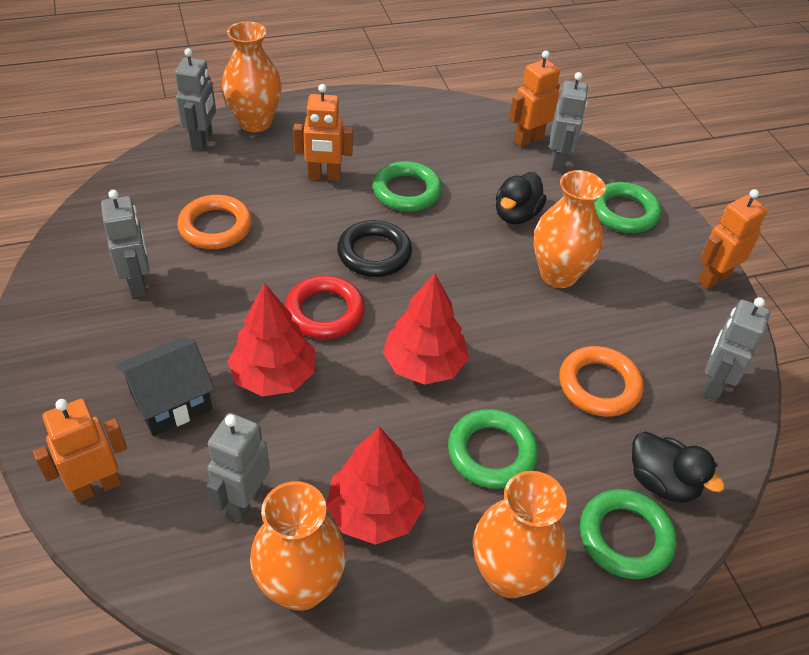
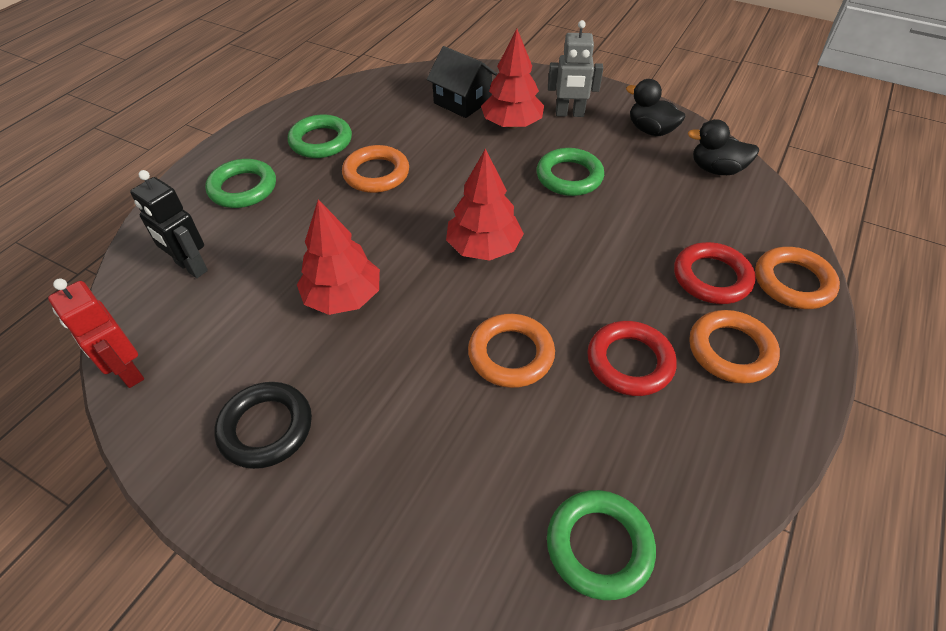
black robot: 0 -> 1
grey robot: 5 -> 1
orange ring: 2 -> 4
orange robot: 4 -> 0
orange vase: 4 -> 0
red ring: 1 -> 2
red robot: 0 -> 1

